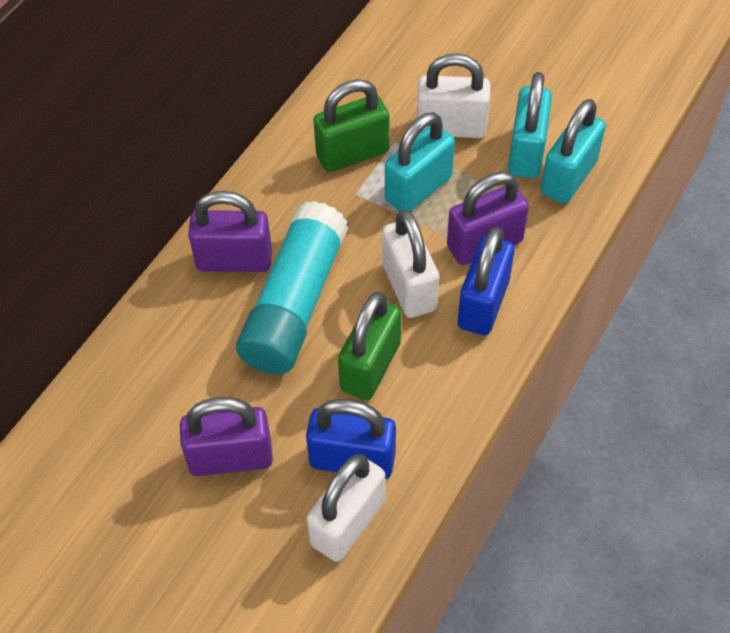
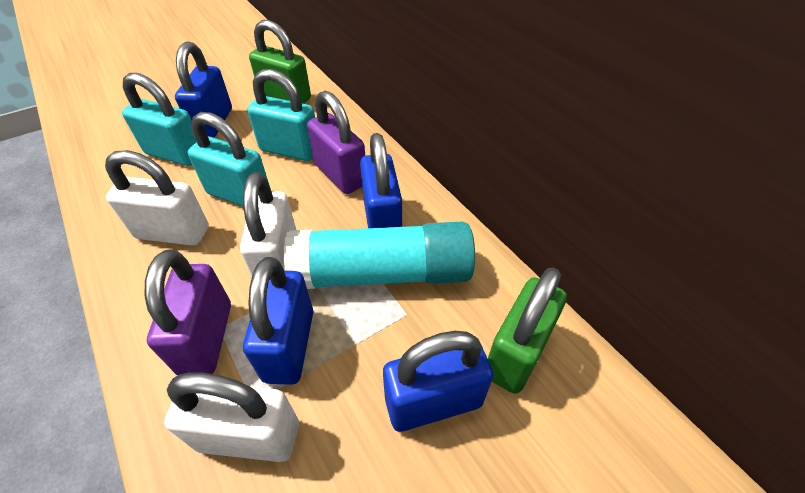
blue padlock: 2 -> 4
purple padlock: 3 -> 2

